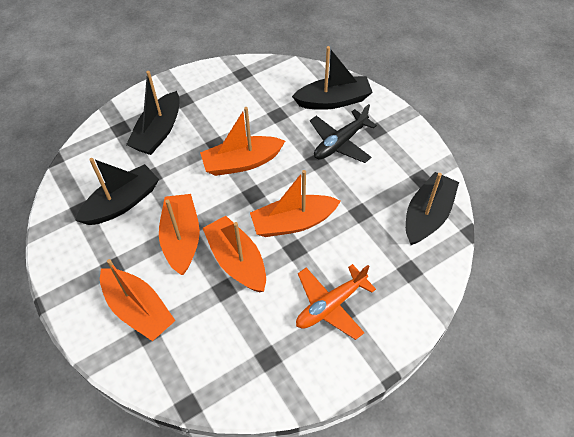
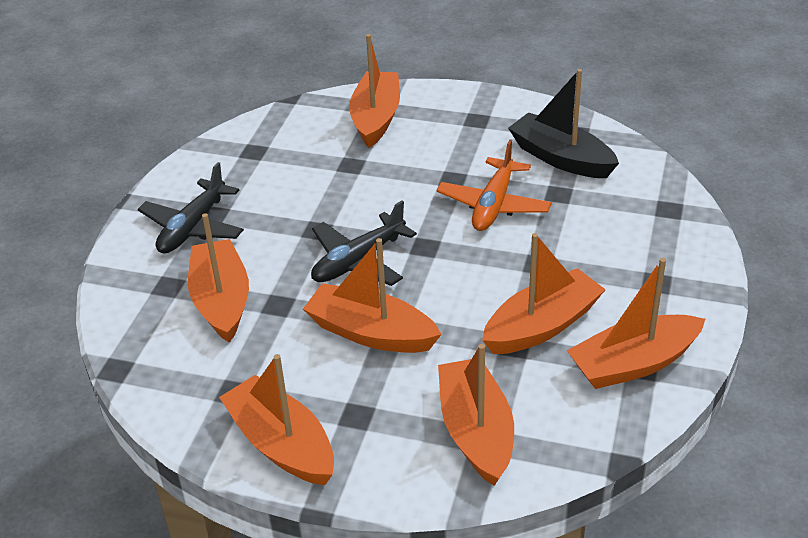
black boat: 4 -> 1
black plane: 1 -> 2
orange boat: 5 -> 7

